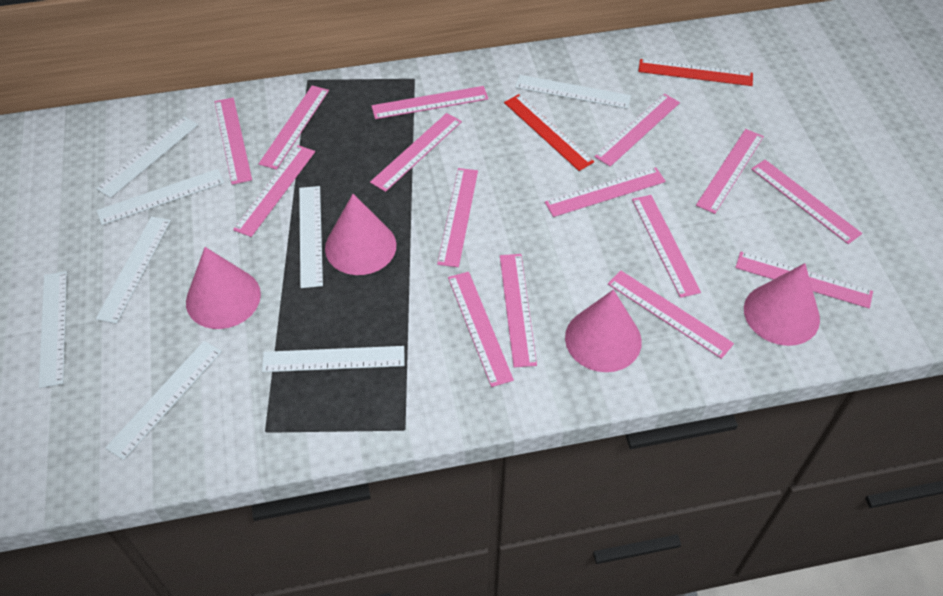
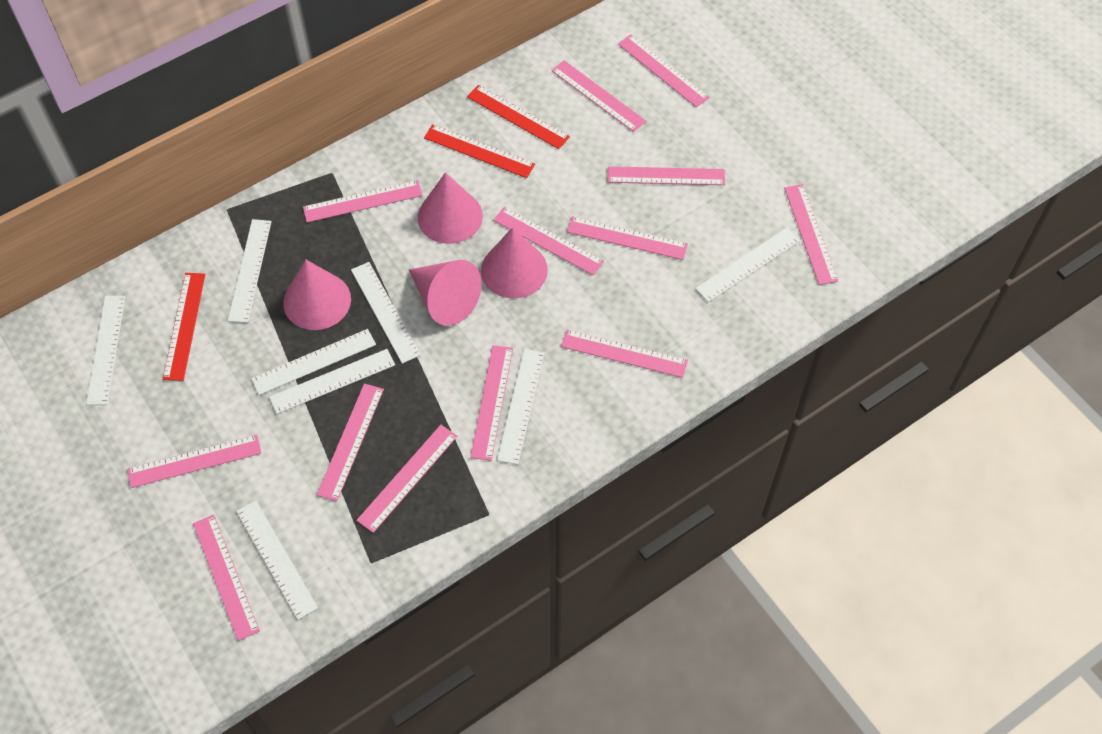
pink ruler: 15 -> 13
red ruler: 2 -> 3

